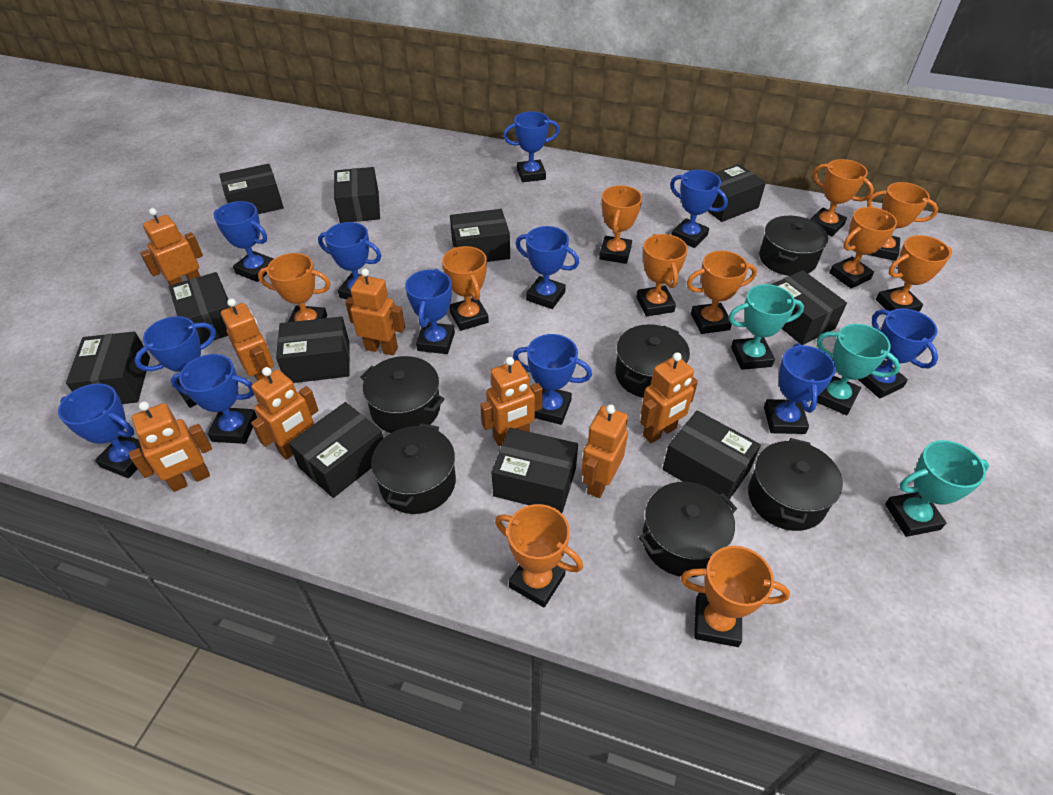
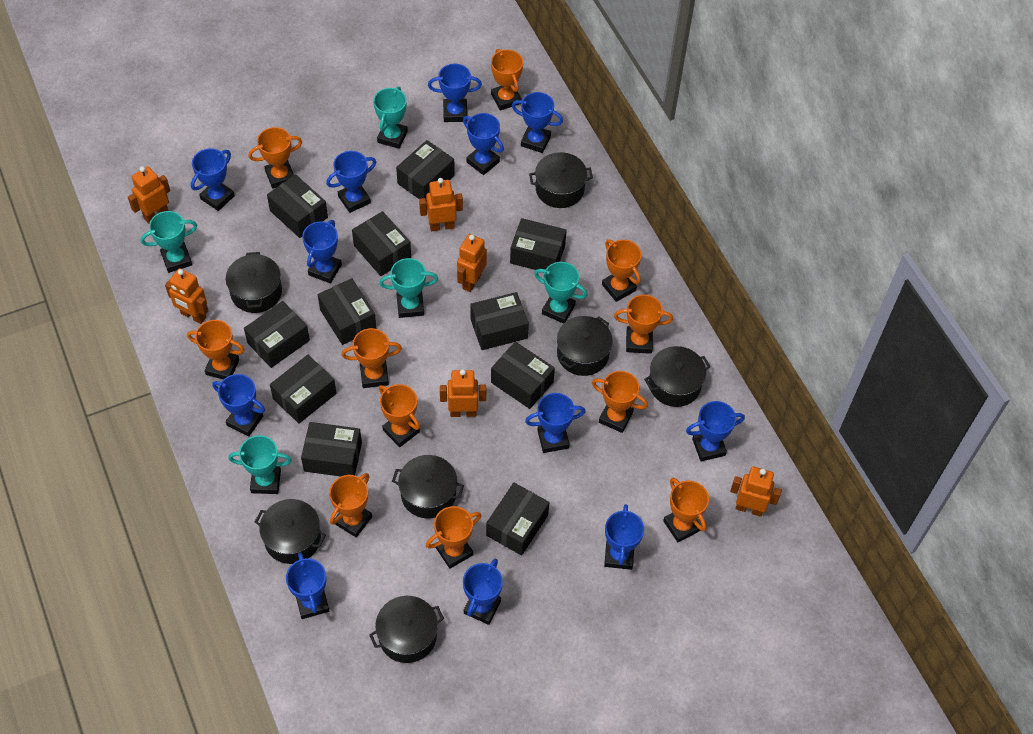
black pot: 6 -> 7
orange robot: 8 -> 6
turquoise trophy: 3 -> 5

